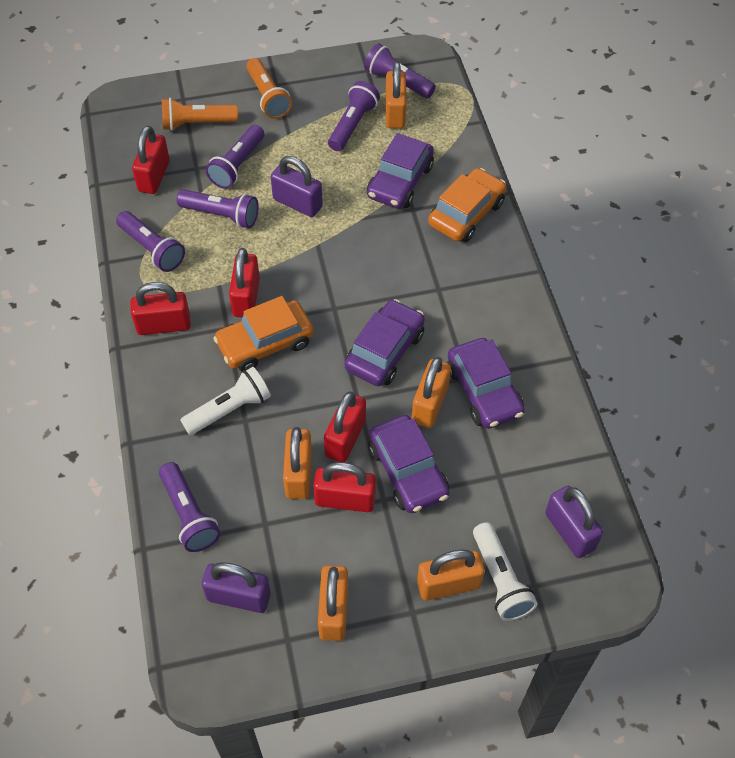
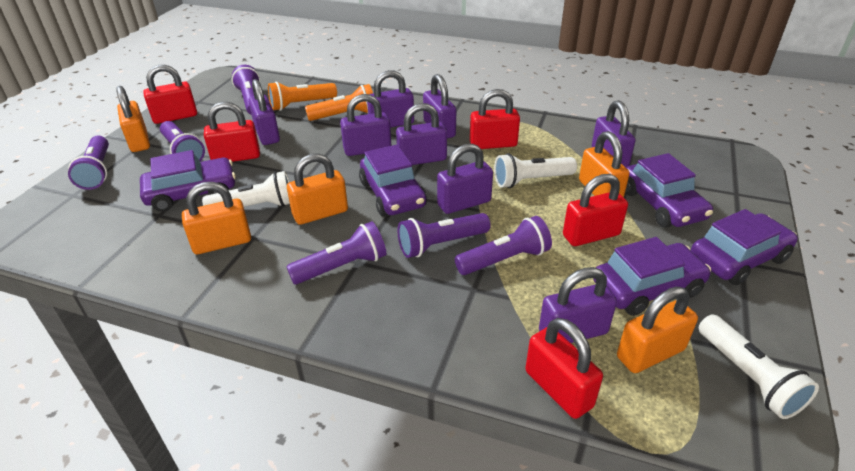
orange car: 2 -> 0
purple car: 4 -> 5
purple padlock: 3 -> 8
white flashlight: 2 -> 3

